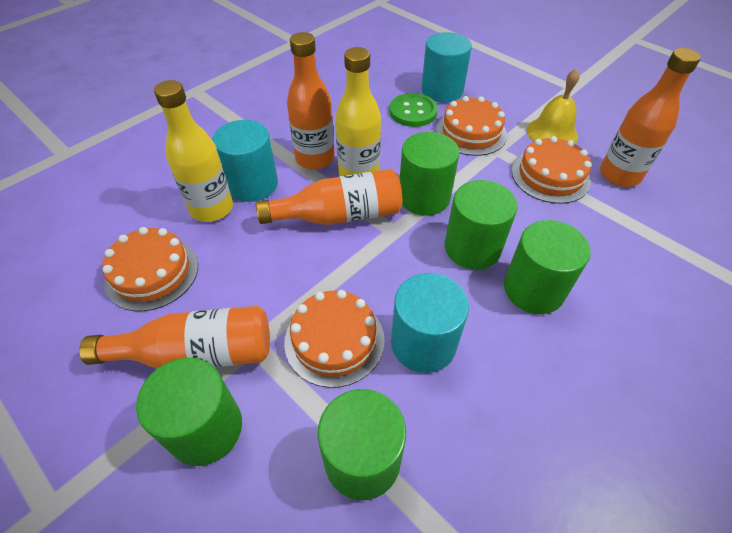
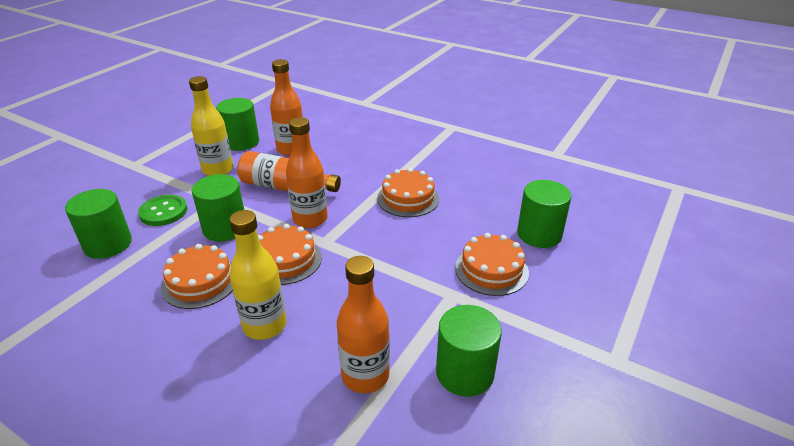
turquoise cylinder: 3 -> 0
yellow bell: 1 -> 0

